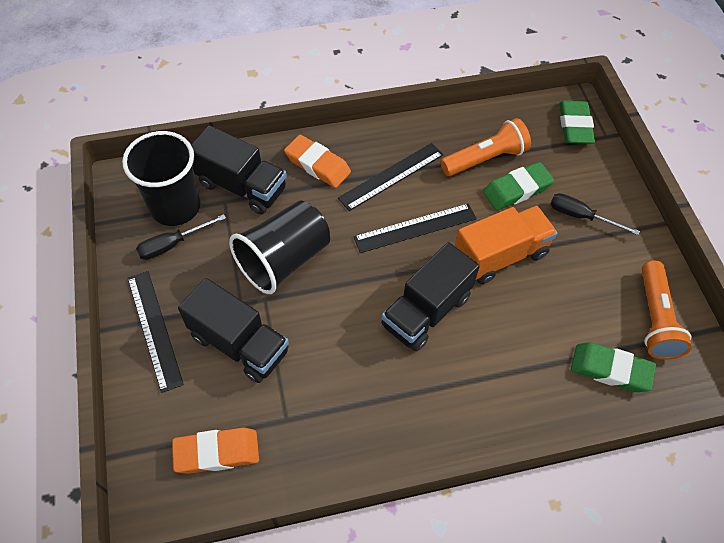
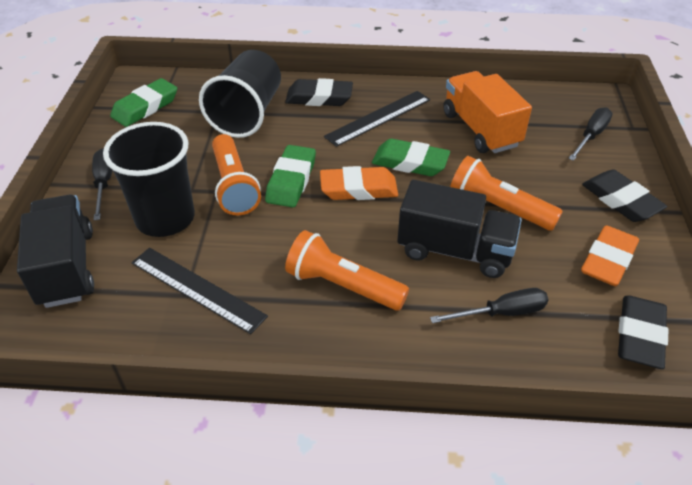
black eraser: 0 -> 3
black ruler: 3 -> 2
black screwdriver: 2 -> 3
black truck: 3 -> 2
orange flashlight: 2 -> 3

